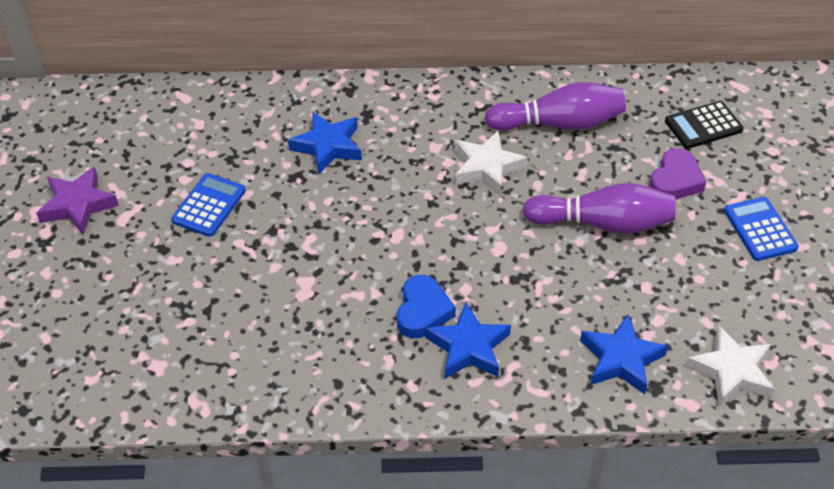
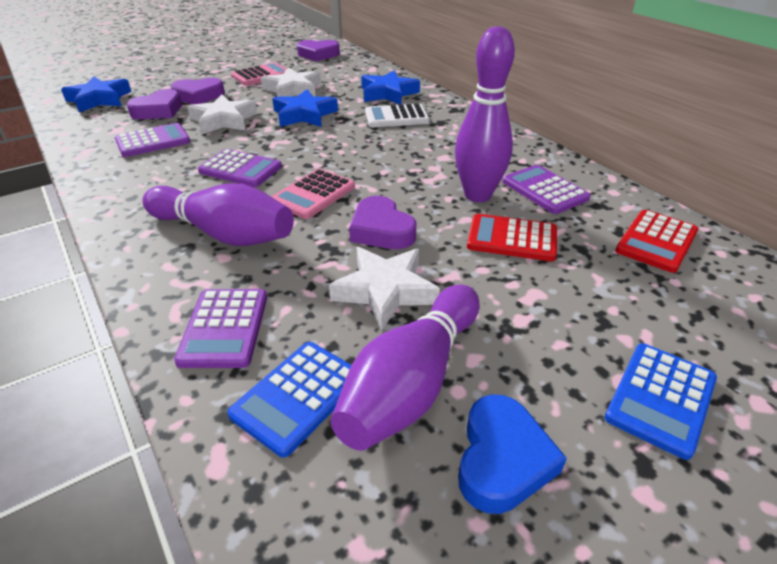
black calculator: 1 -> 0
pink calculator: 0 -> 2
purple bowling pin: 2 -> 3
purple calculator: 0 -> 4
purple heart: 1 -> 4
purple star: 1 -> 0
red calculator: 0 -> 2
white calculator: 0 -> 1
white star: 2 -> 3

